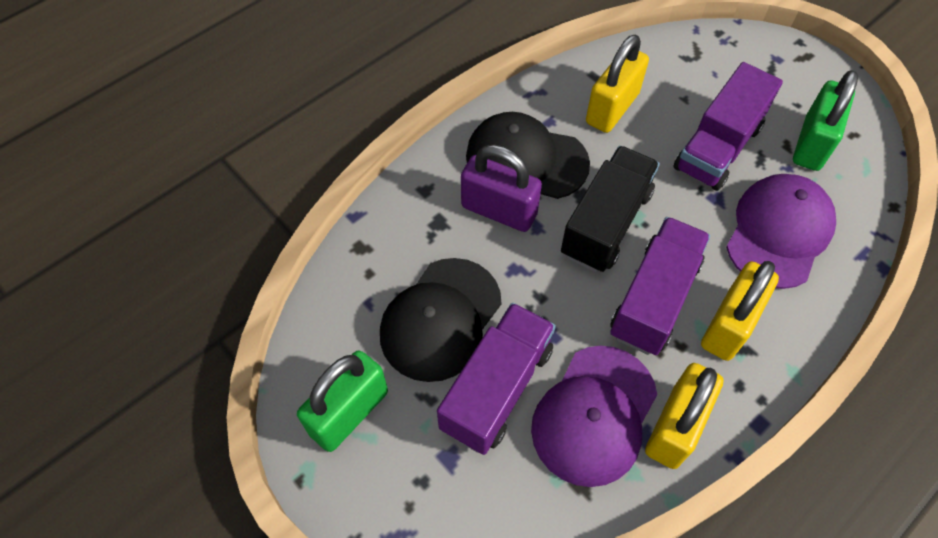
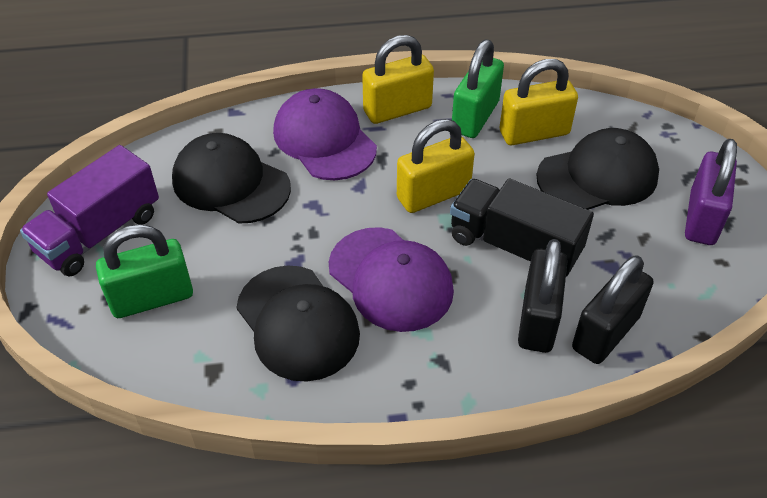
black cap: 2 -> 3
black padlock: 0 -> 2
purple truck: 3 -> 1

